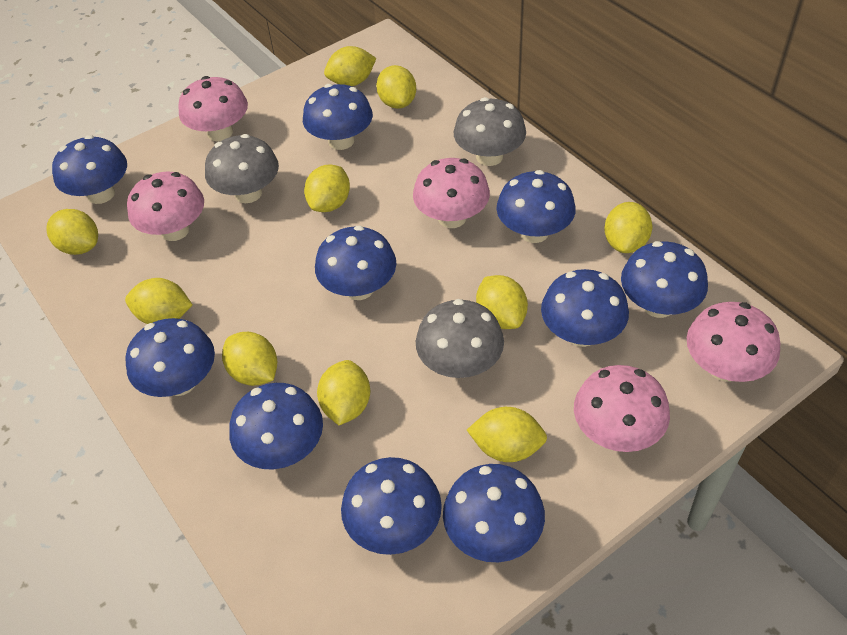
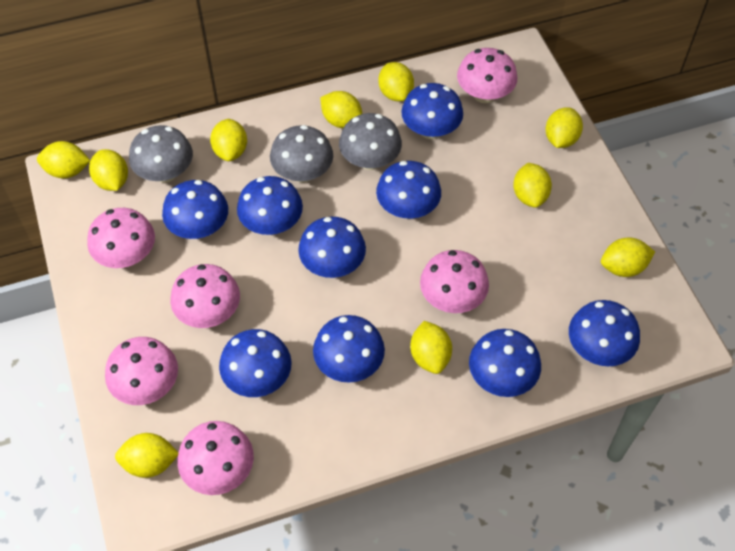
blue mushroom: 10 -> 9
pink mushroom: 5 -> 6

